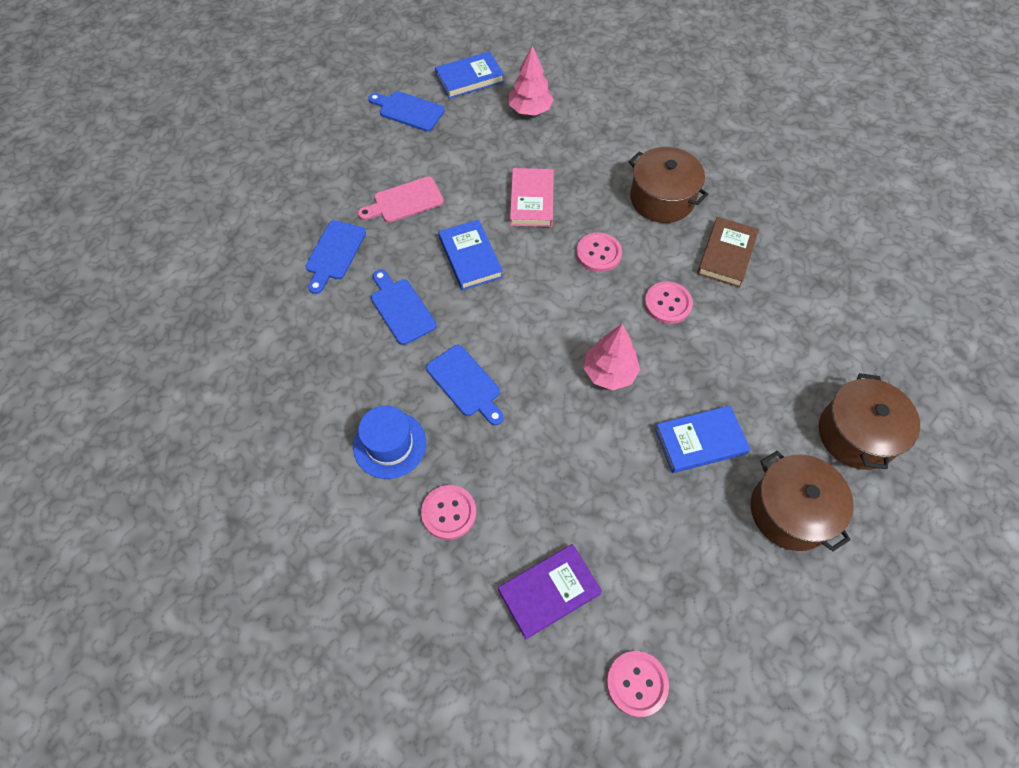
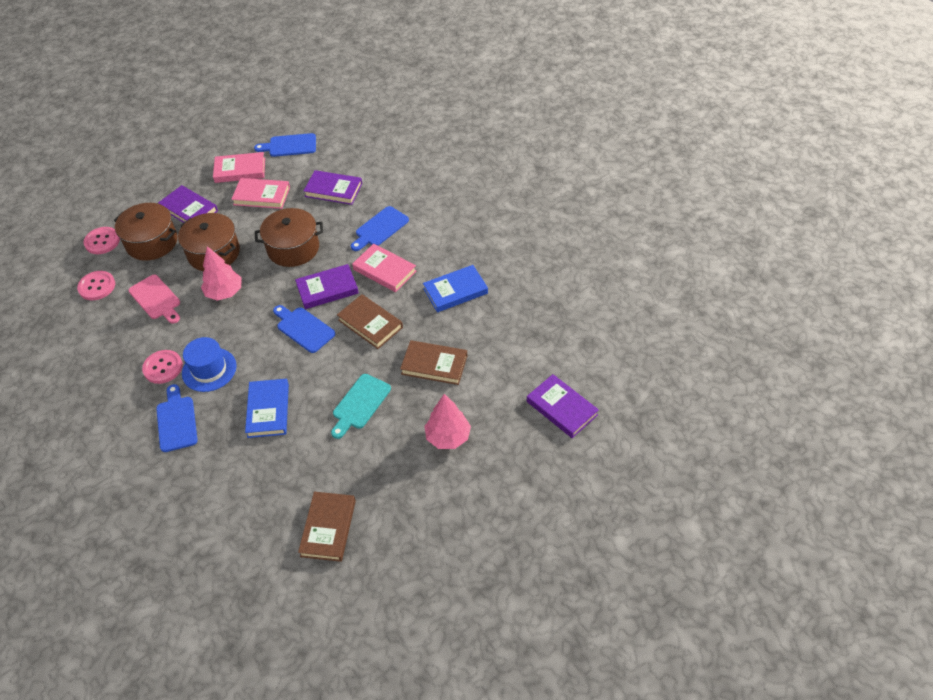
blue book: 3 -> 2
brown book: 1 -> 3
pink book: 1 -> 3
pink button: 4 -> 3
purple book: 1 -> 4
turquoise cutting board: 0 -> 1

